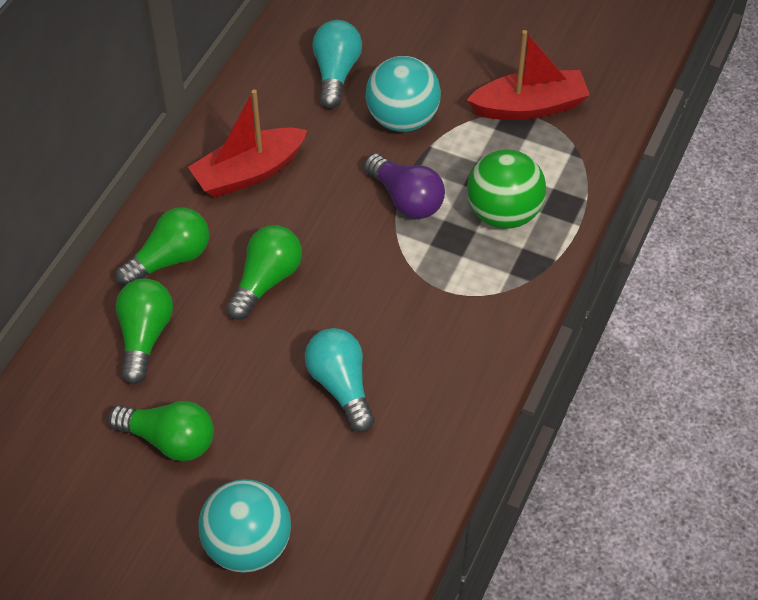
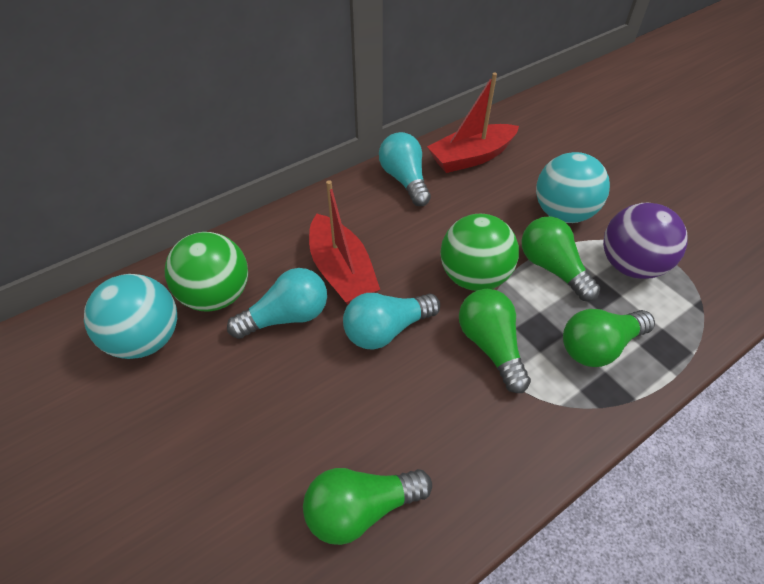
green ball: 1 -> 2
purple ball: 0 -> 1
purple light bulb: 1 -> 0
turquoise light bulb: 2 -> 3

